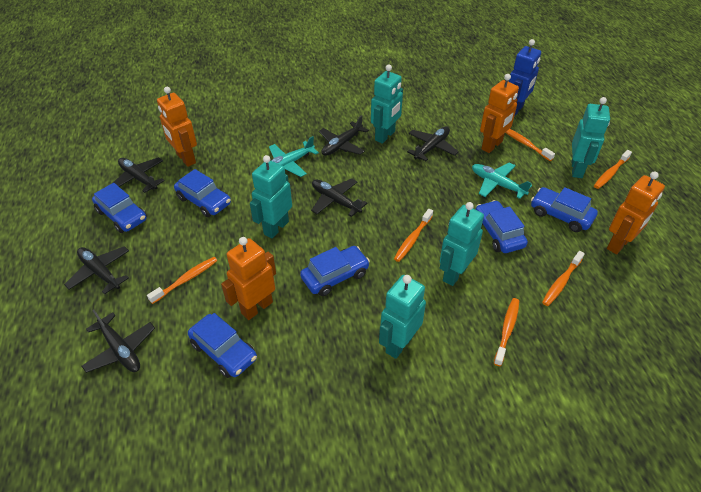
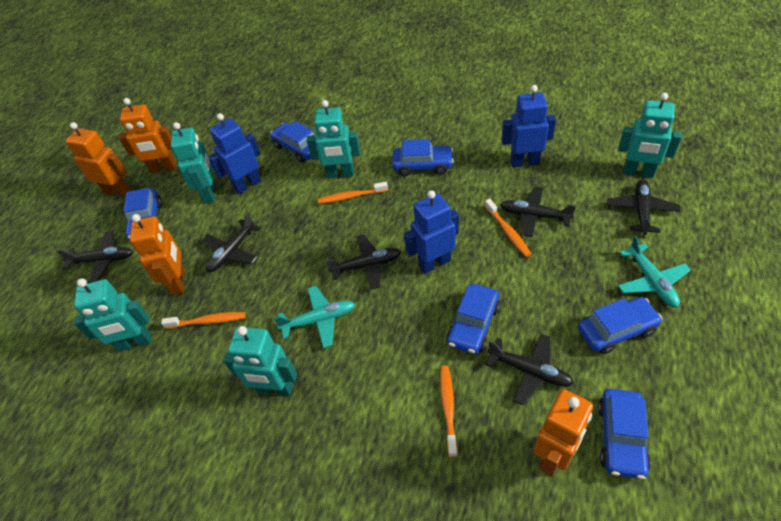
blue robot: 1 -> 3
orange toothbrush: 6 -> 4

